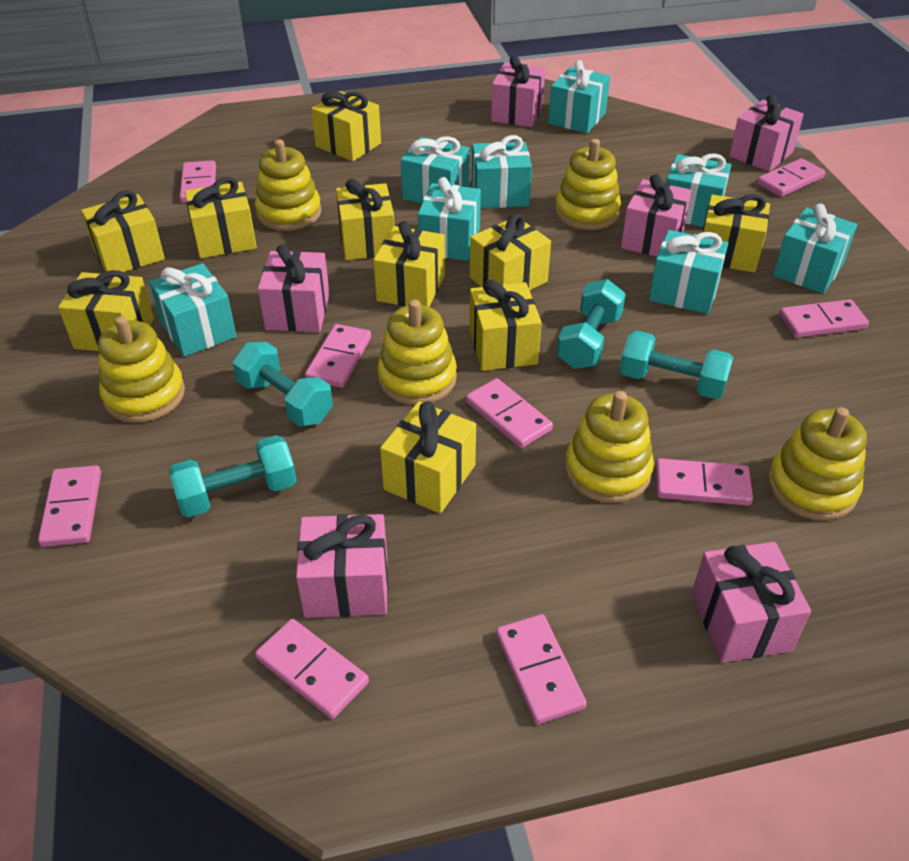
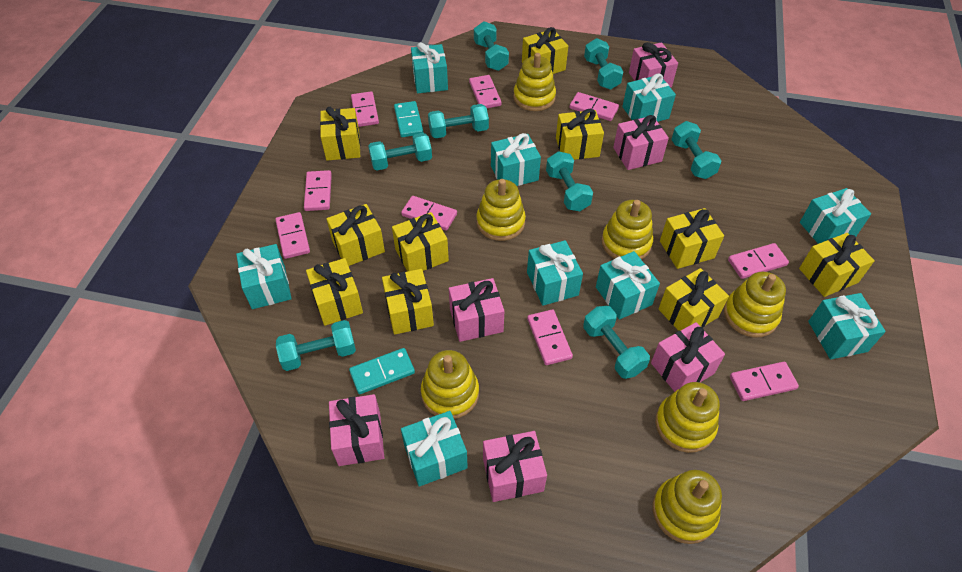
turquoise domino: 0 -> 2
turquoise dumbbell: 4 -> 8
turquoise gift: 8 -> 9
yellow stacking toy: 6 -> 7

